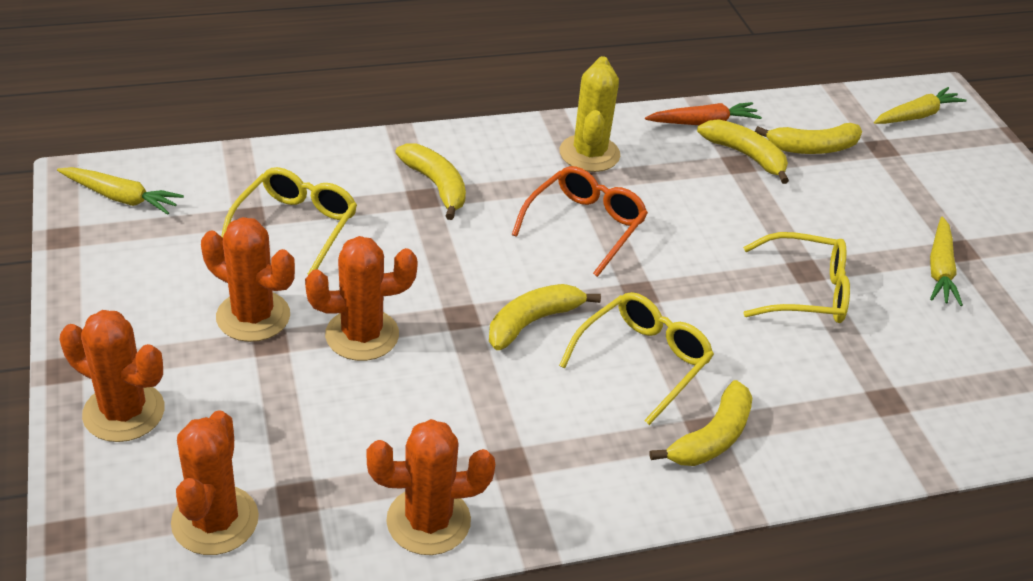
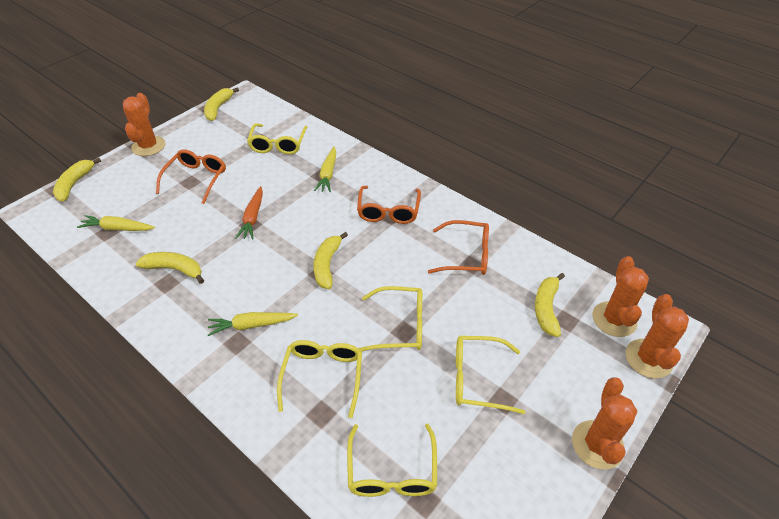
orange cactus: 5 -> 4
orange glasses: 1 -> 3
yellow cactus: 1 -> 0
yellow glasses: 3 -> 5

